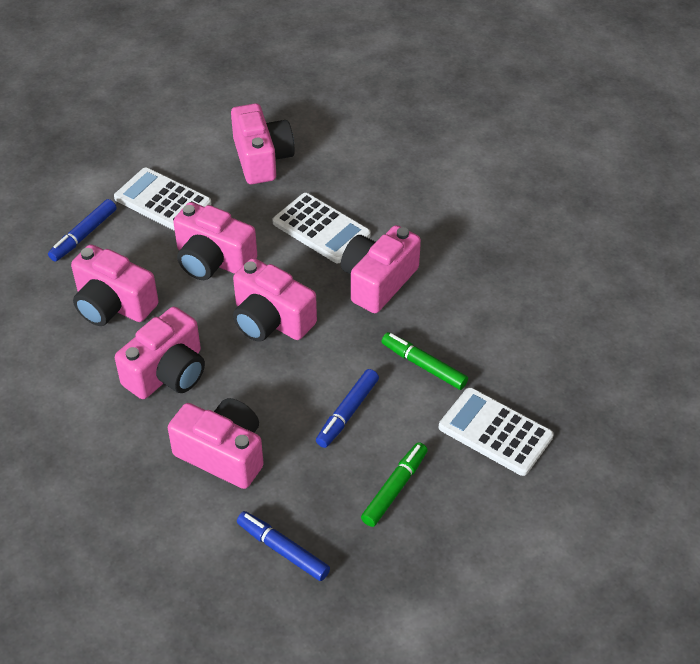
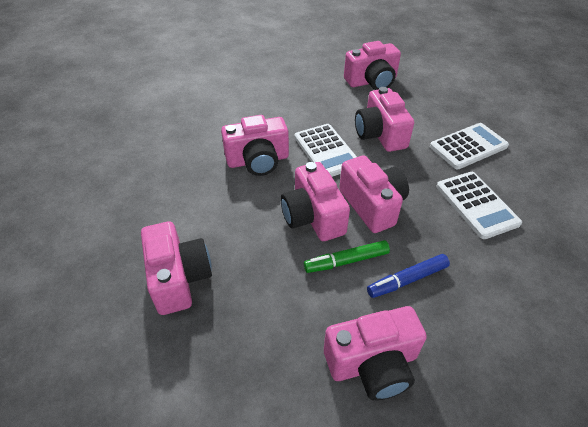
blue marker: 3 -> 1
green marker: 2 -> 1

